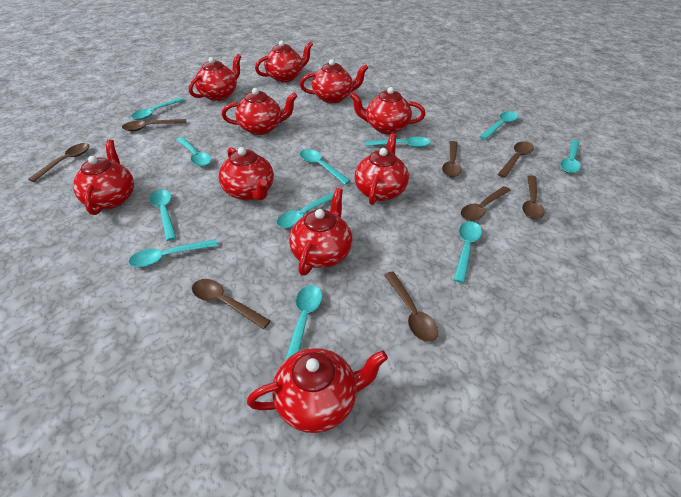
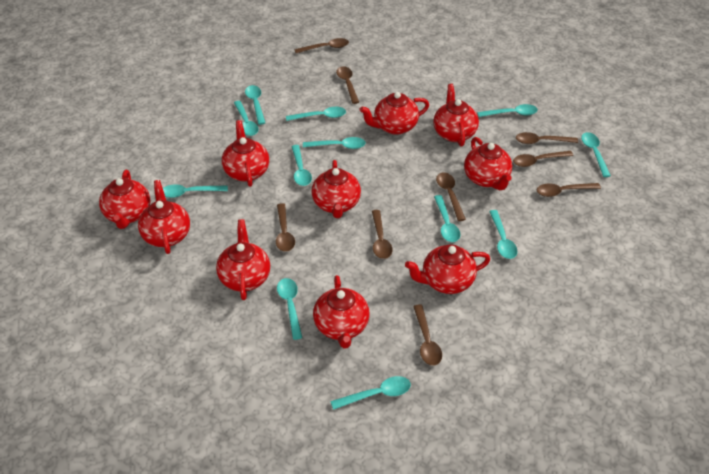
brown spoon: 8 -> 9
turquoise spoon: 11 -> 12

